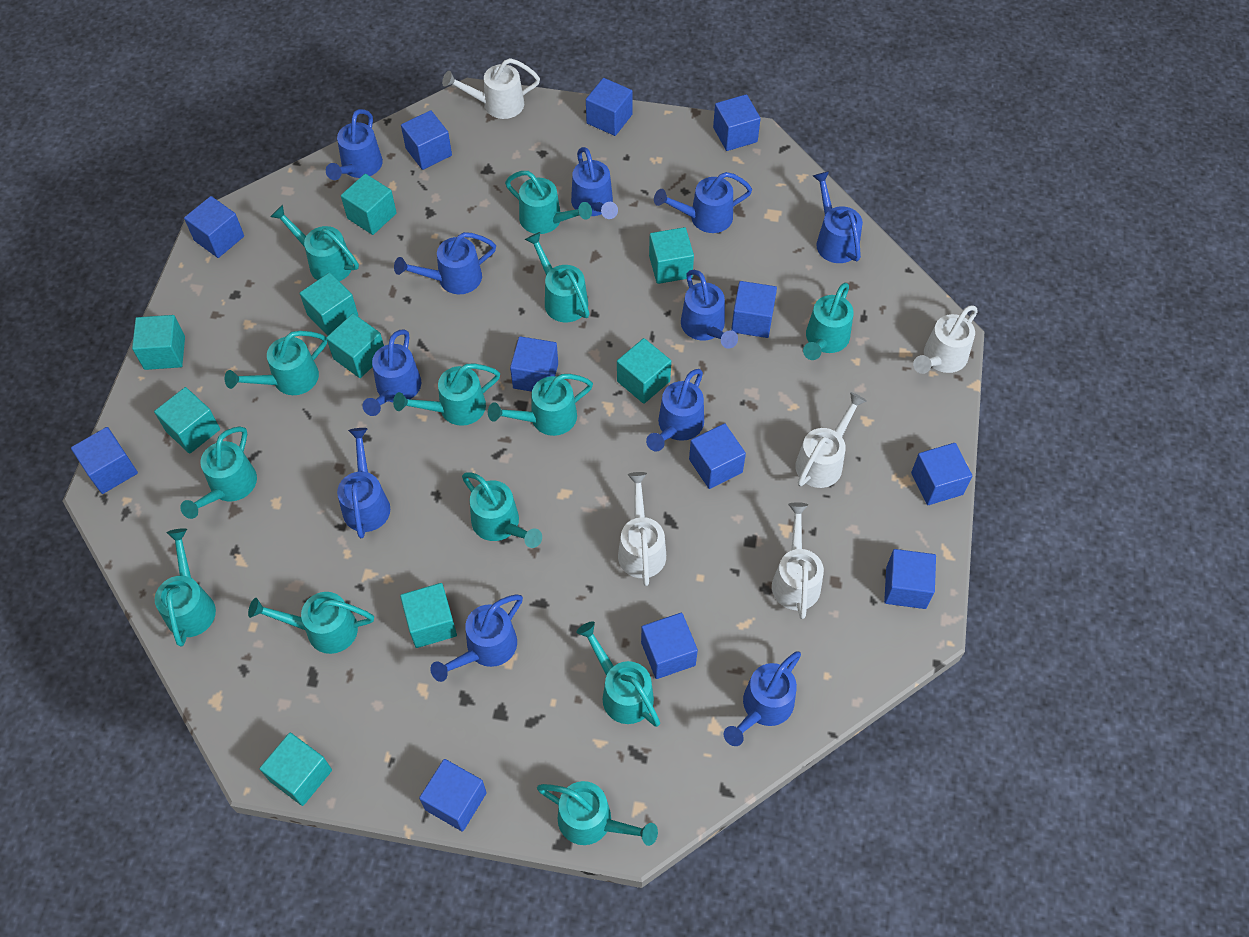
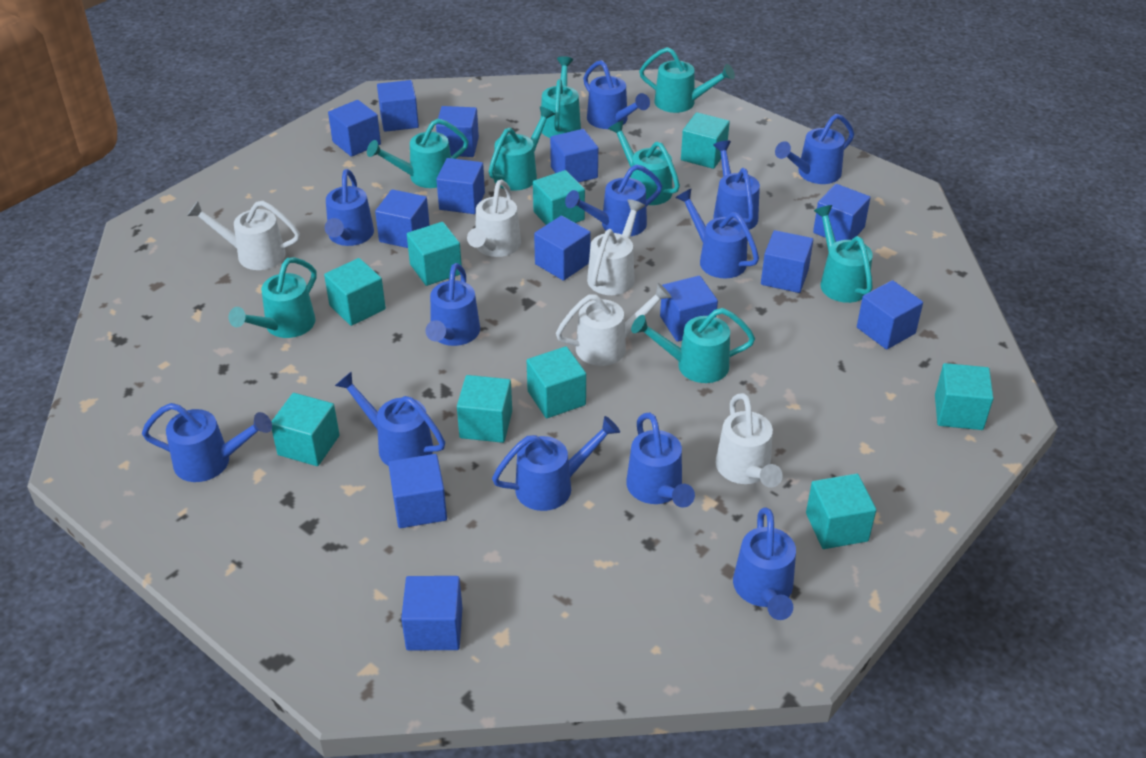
blue cube: 12 -> 13
blue watering can: 11 -> 12
turquoise watering can: 13 -> 8

